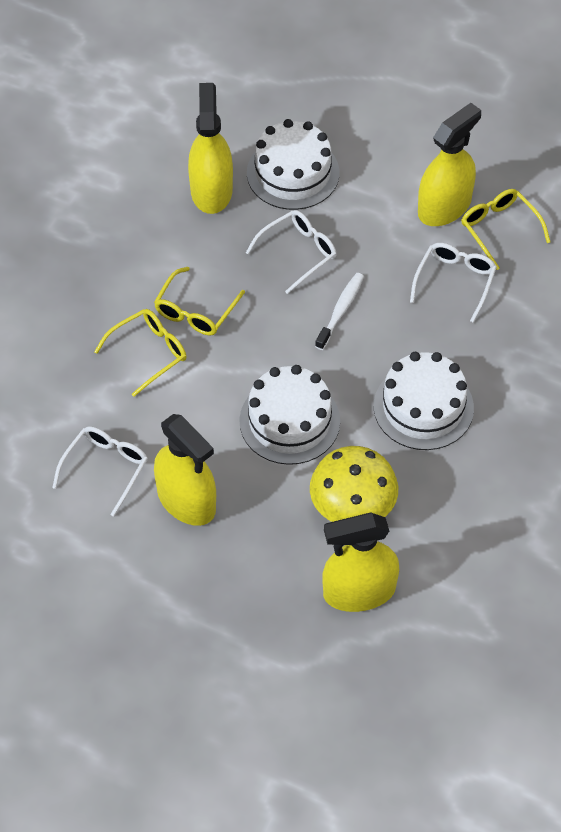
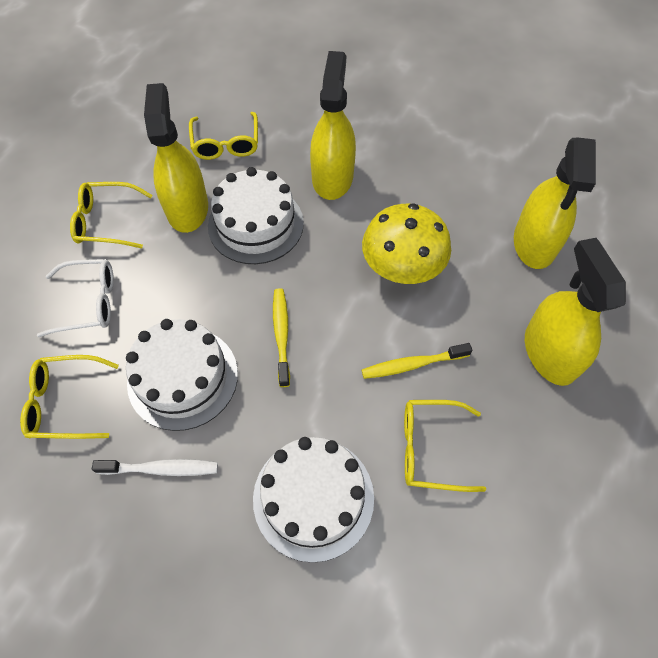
white glasses: 3 -> 1
yellow glasses: 3 -> 4
yellow toothbrush: 0 -> 2

